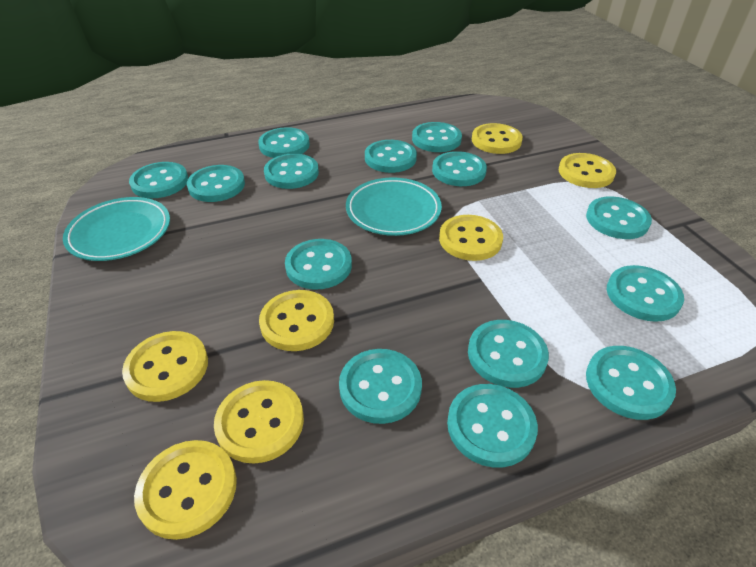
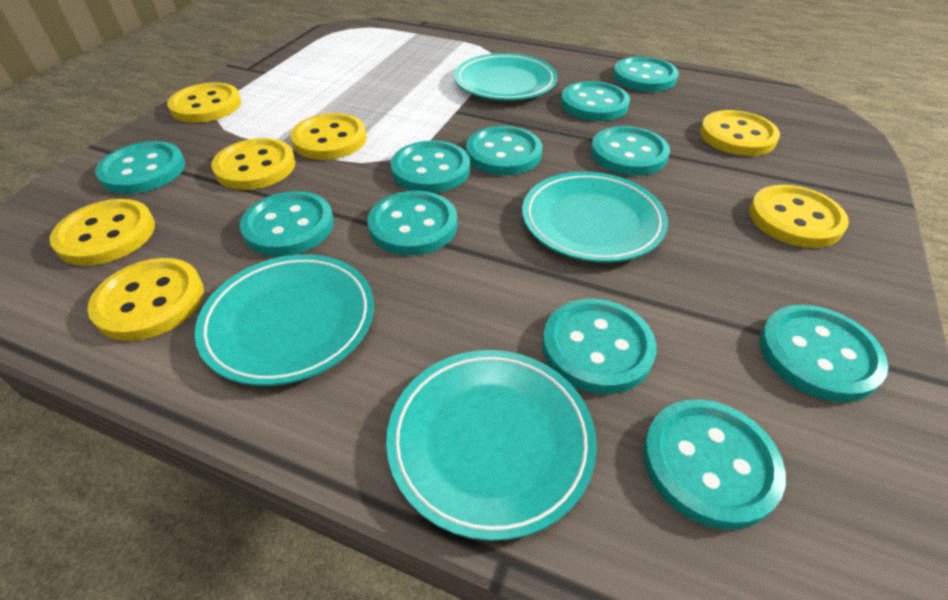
turquoise button: 14 -> 11
turquoise plate: 2 -> 4

